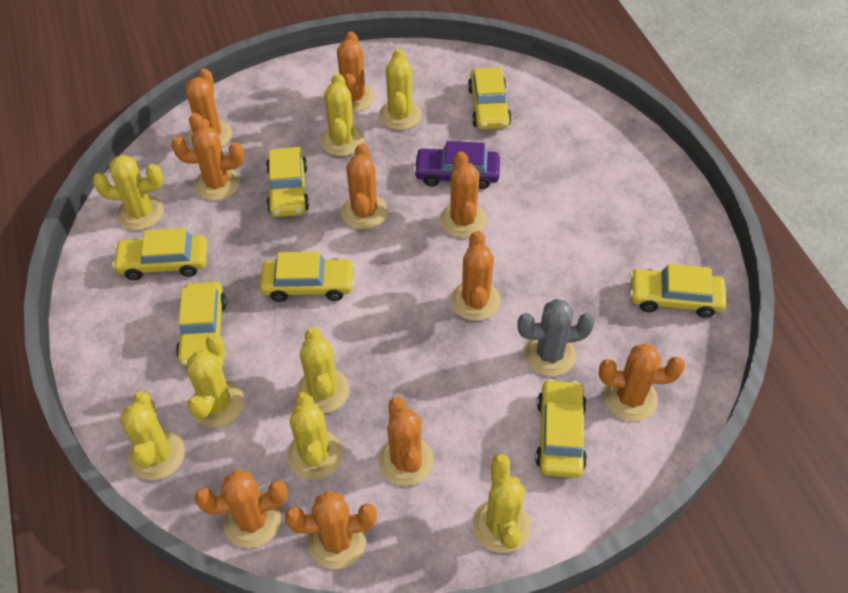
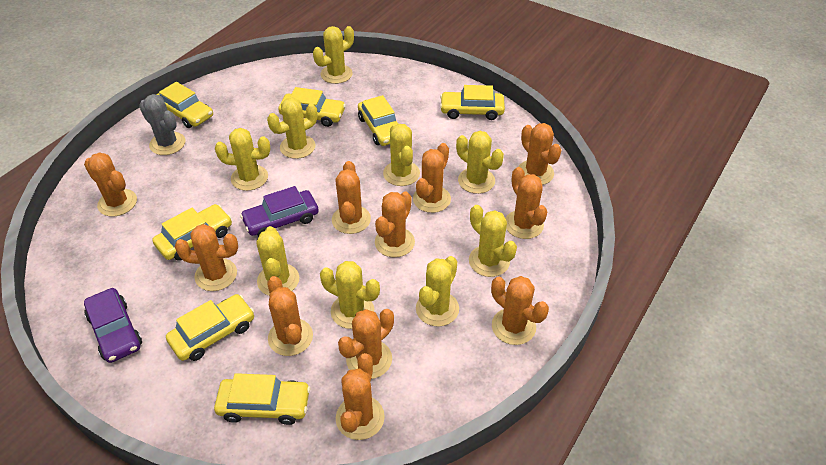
orange cactus: 10 -> 11
purple car: 1 -> 2
yellow cactus: 8 -> 9

